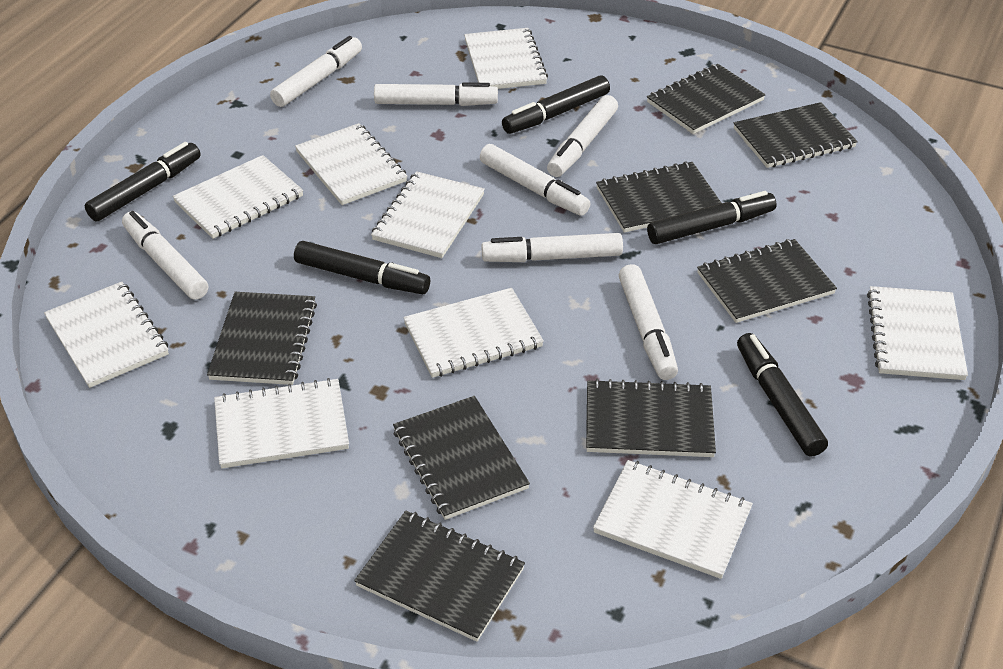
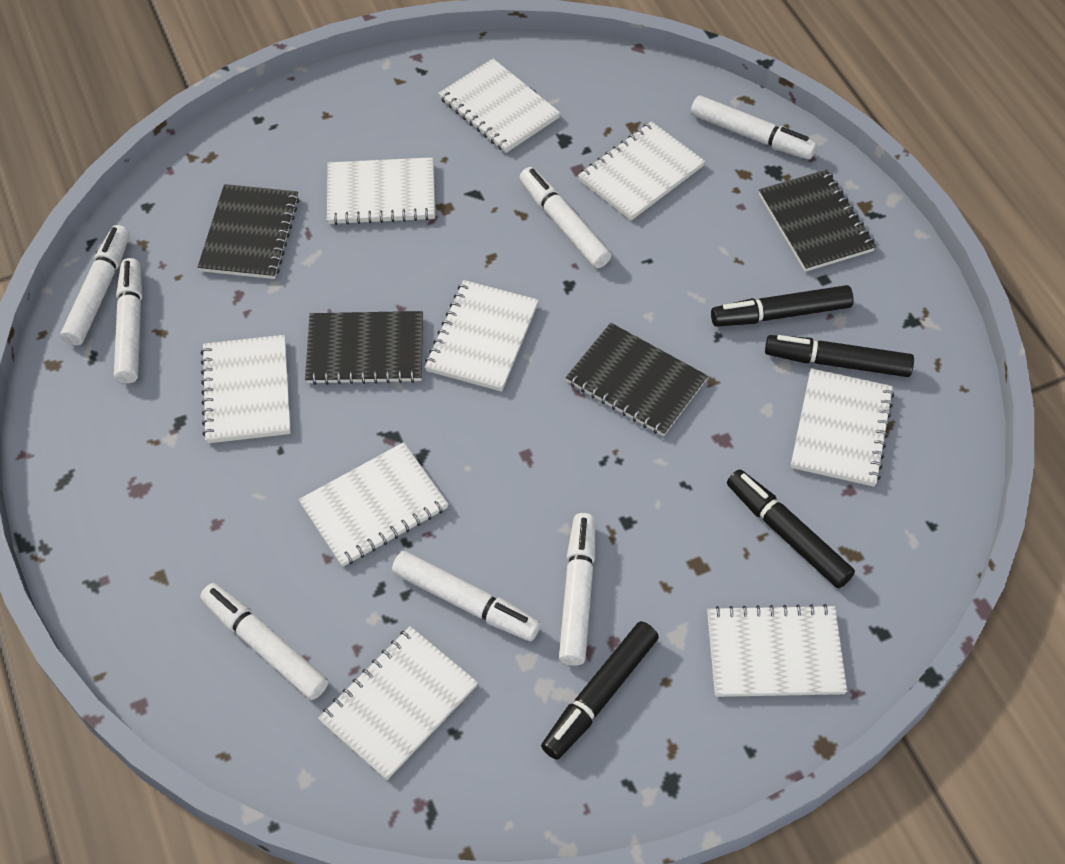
black marker: 5 -> 4
black notebook: 8 -> 4

